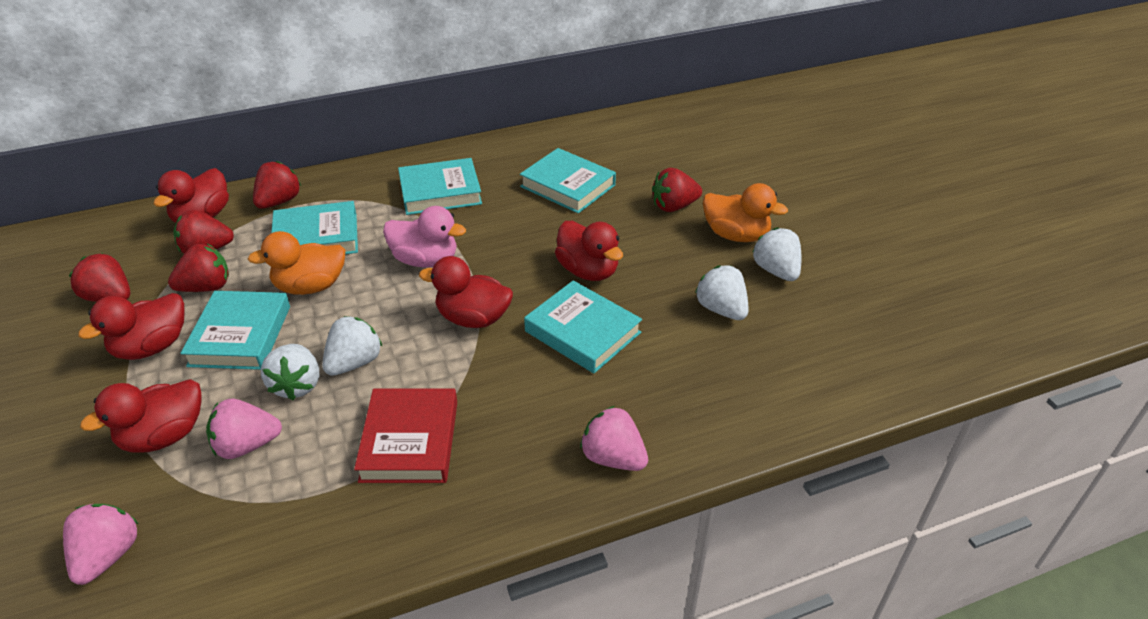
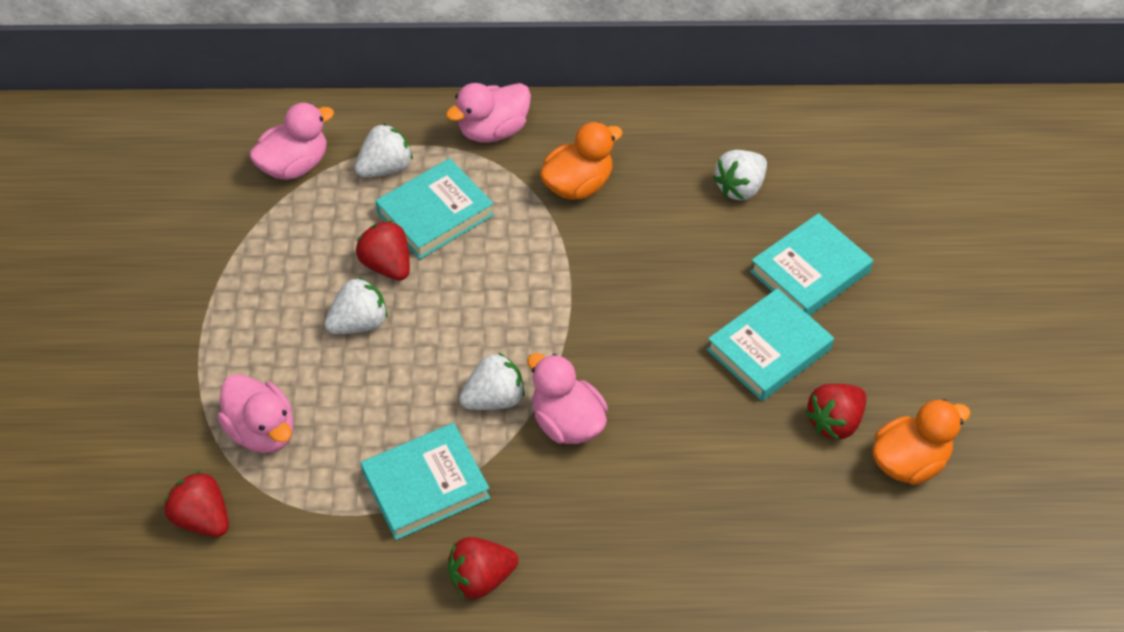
pink duck: 1 -> 4
pink strawberry: 3 -> 0
red book: 1 -> 0
red duck: 5 -> 0
red strawberry: 5 -> 4
turquoise book: 5 -> 4

